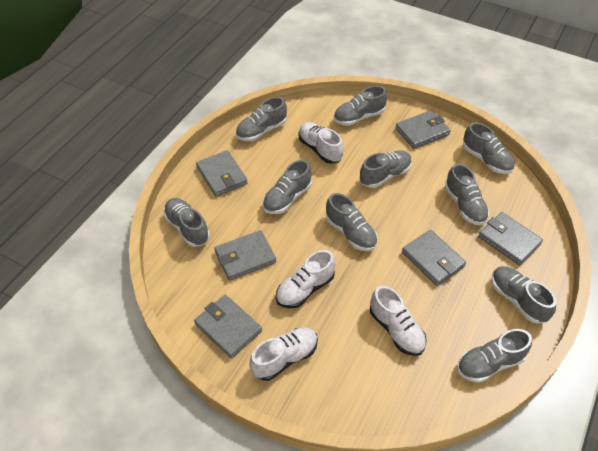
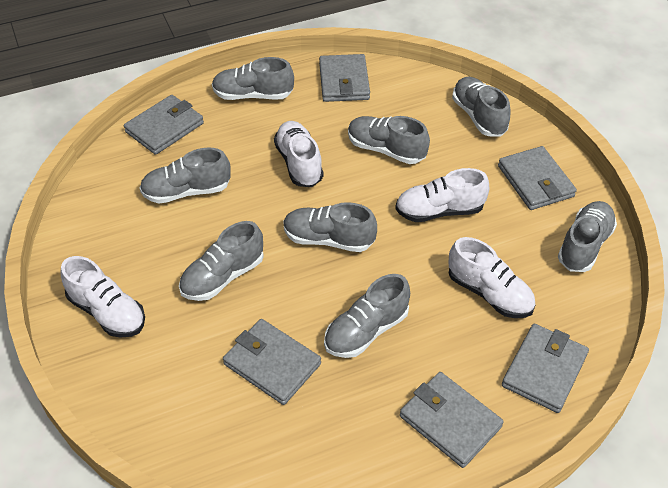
grey shoe: 10 -> 8

